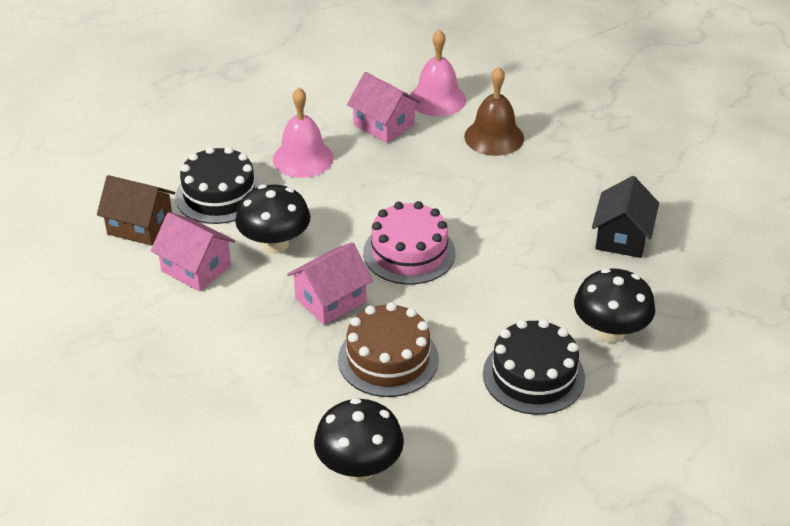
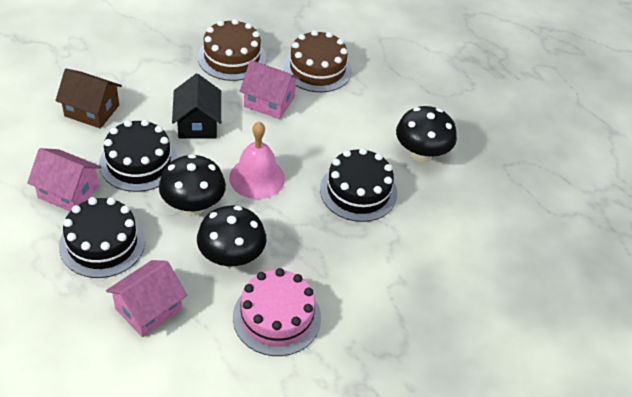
black cake: 2 -> 3
brown bell: 1 -> 0
brown cake: 1 -> 2
pink bell: 2 -> 1

